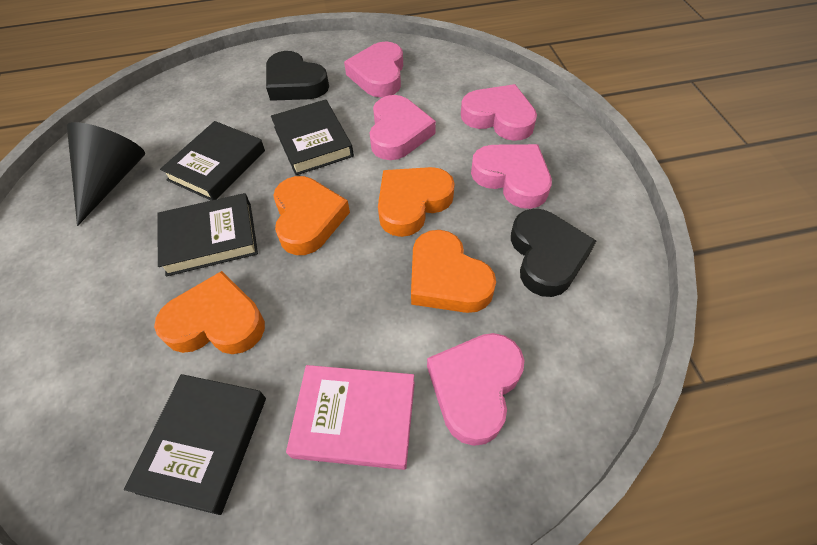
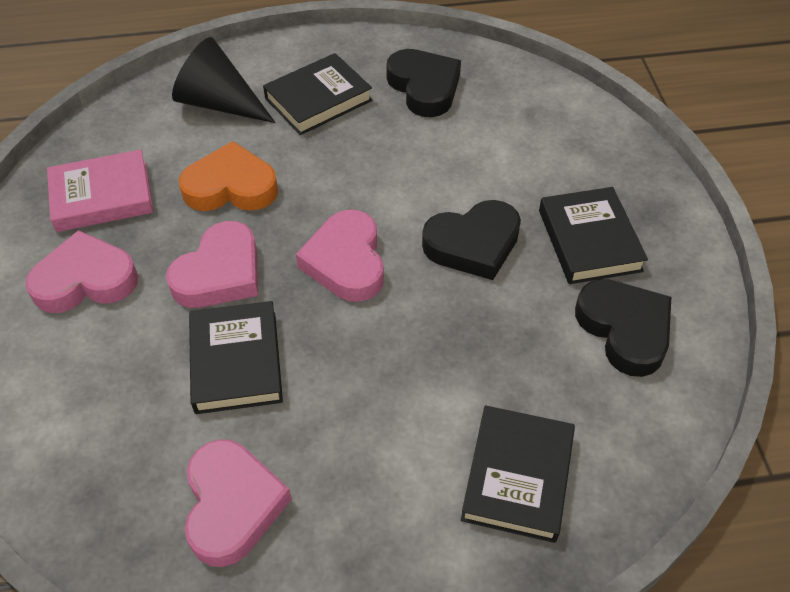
black heart: 2 -> 3
orange heart: 4 -> 1
pink heart: 5 -> 4

